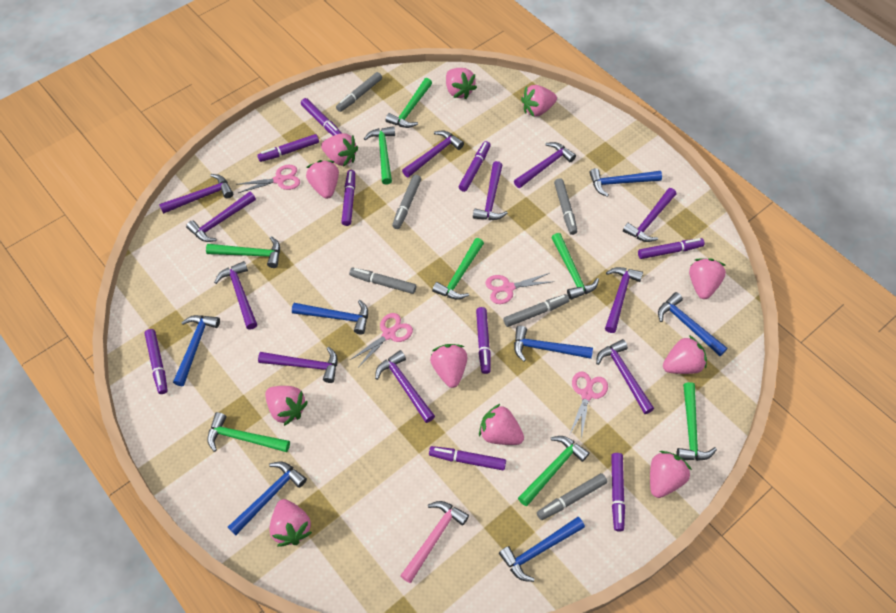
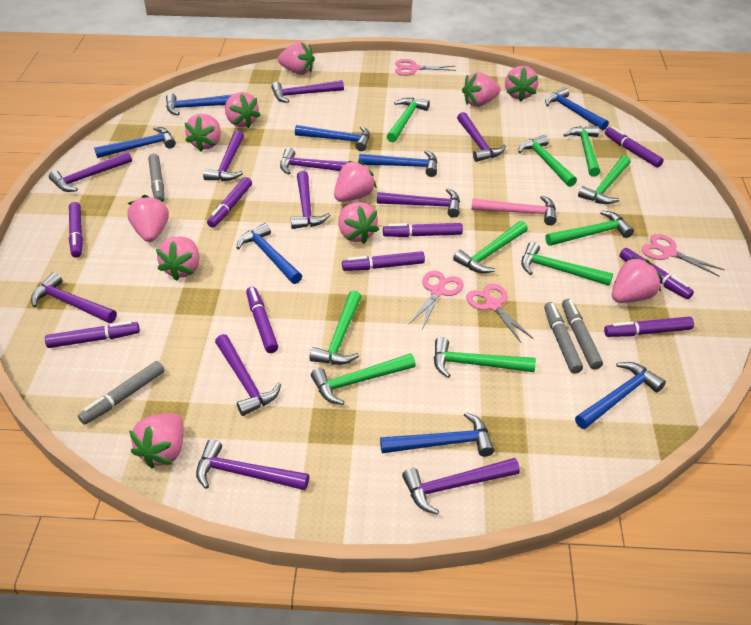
blue hammer: 7 -> 8
green hammer: 8 -> 10
grey marker: 6 -> 4

